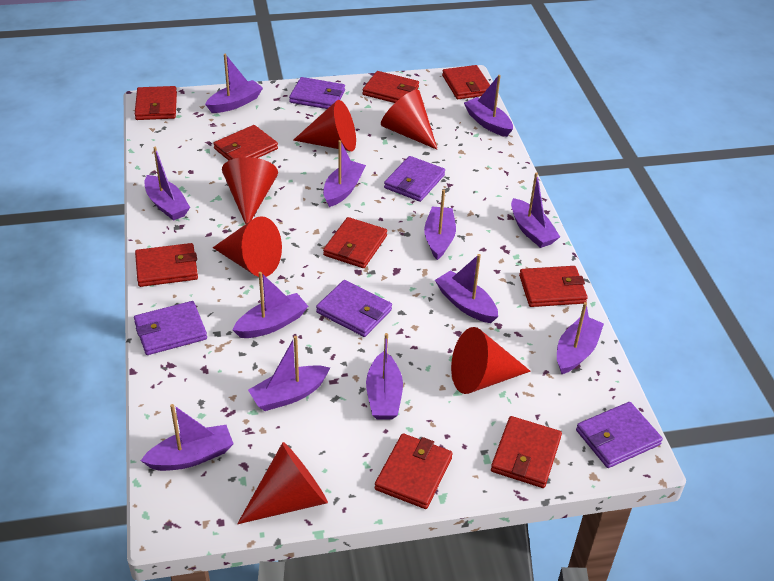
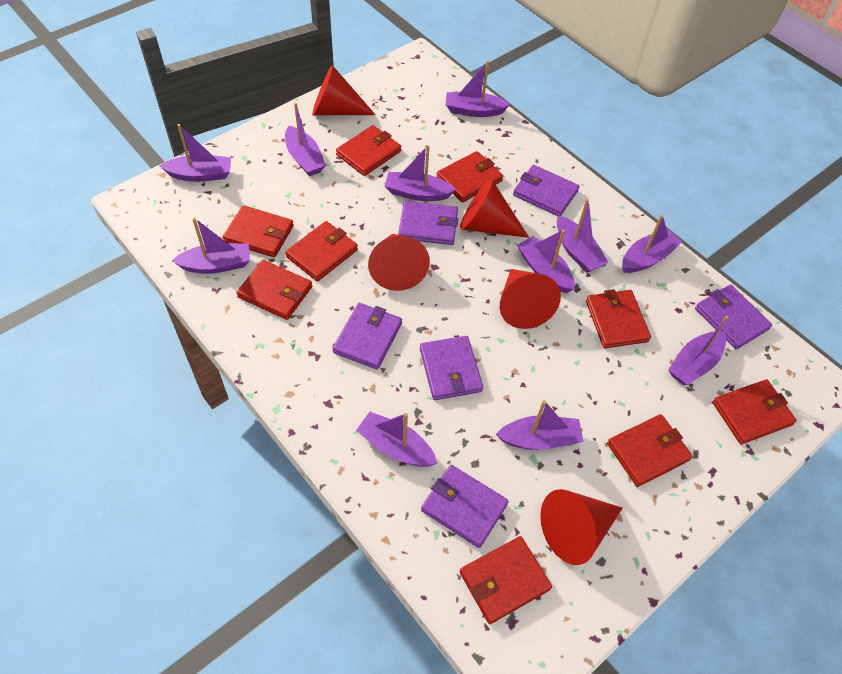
purple boat: 12 -> 11
purple wallet: 5 -> 6
red cone: 6 -> 5

